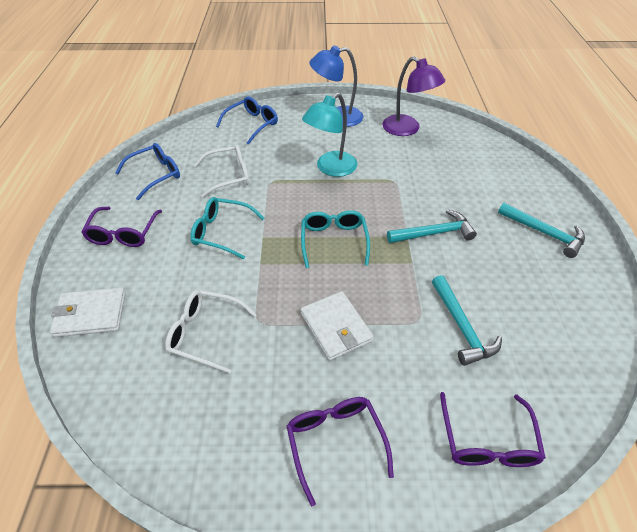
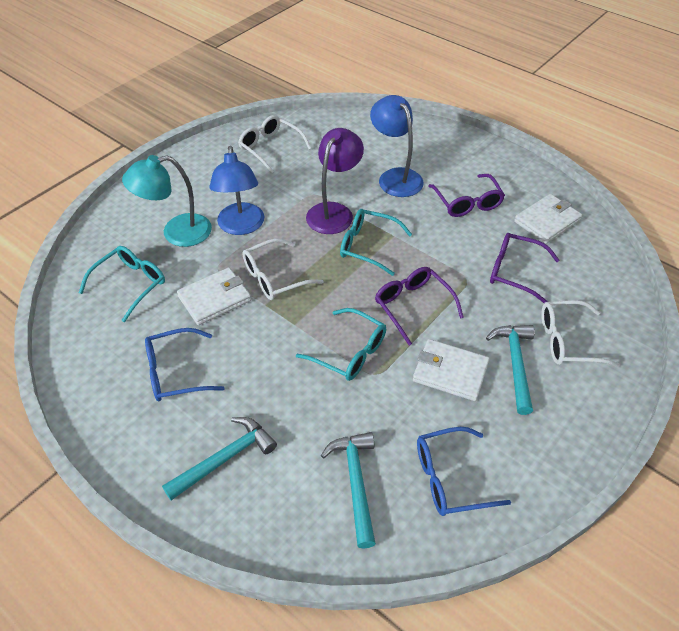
blue lamp: 1 -> 2
turquoise glasses: 2 -> 3
white glasses: 2 -> 3
white wallet: 2 -> 3

